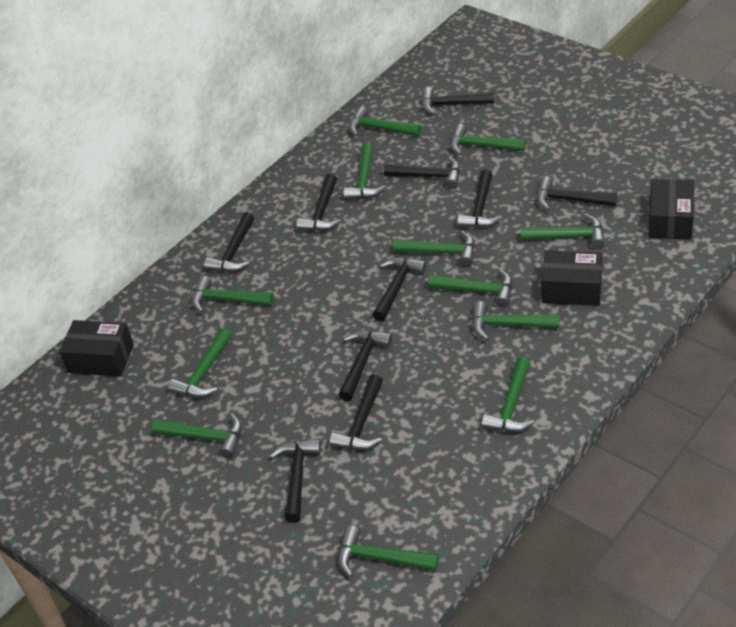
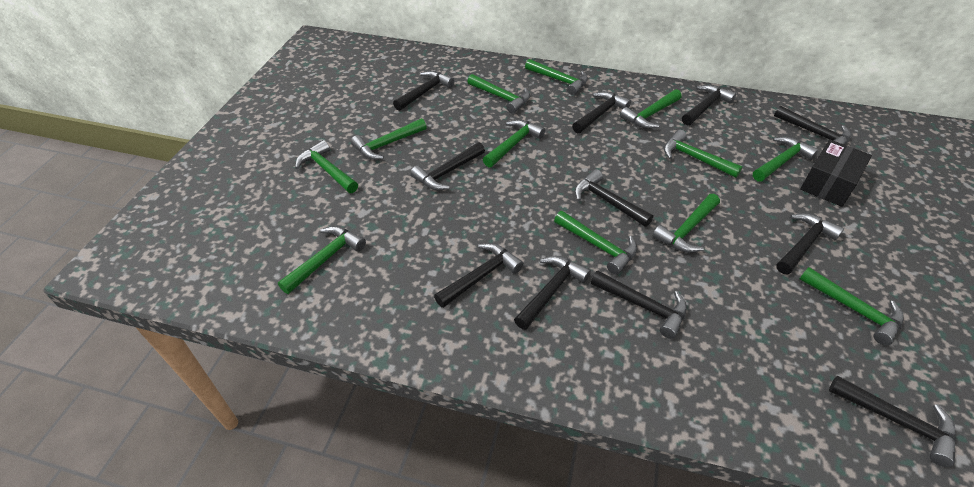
black box: 3 -> 1
black hammer: 10 -> 11

